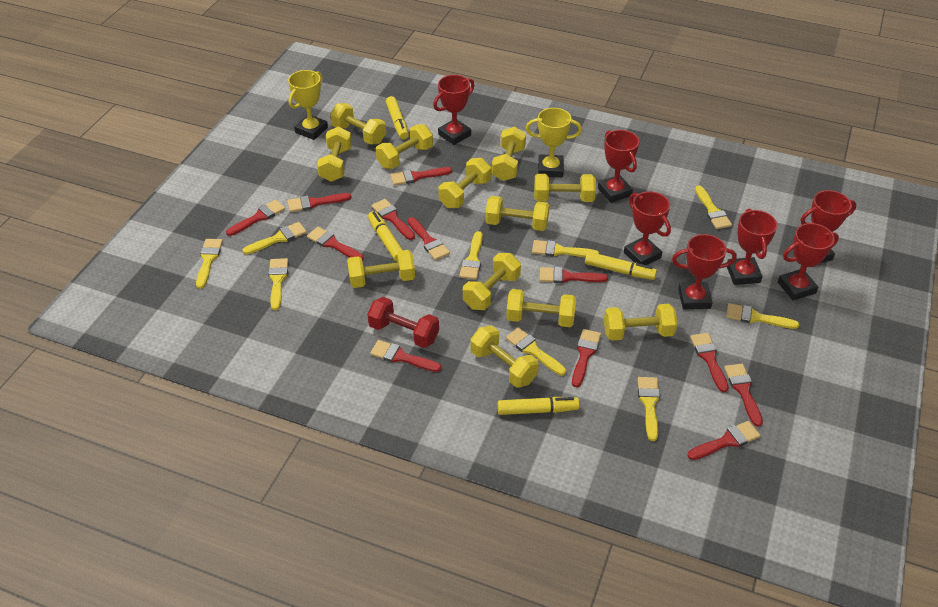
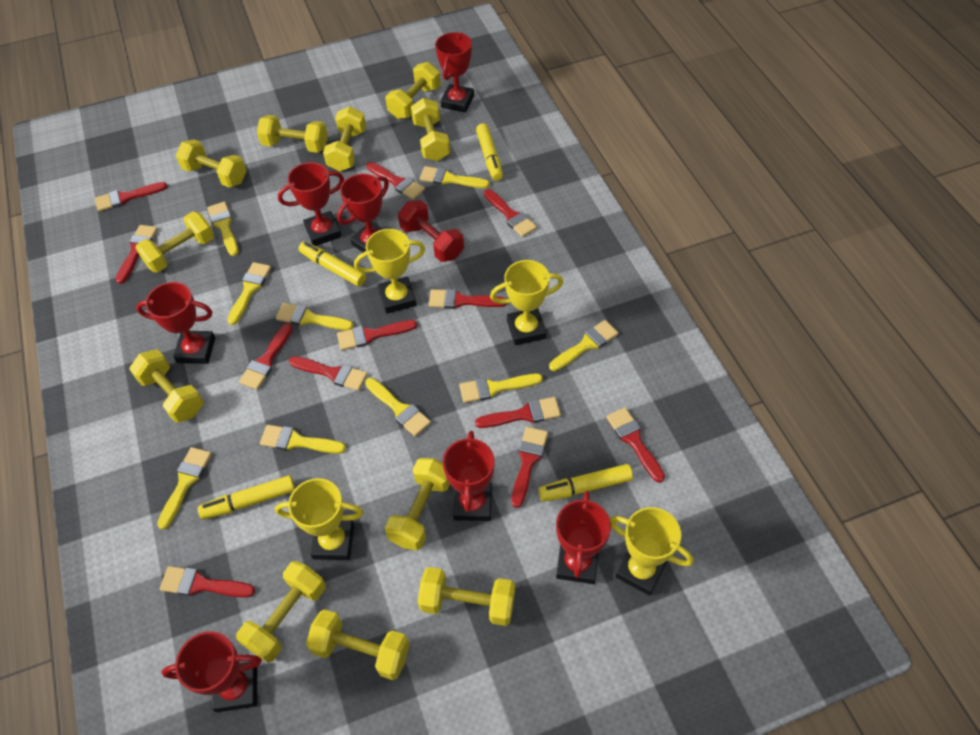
yellow dumbbell: 12 -> 11
yellow trophy: 2 -> 4

